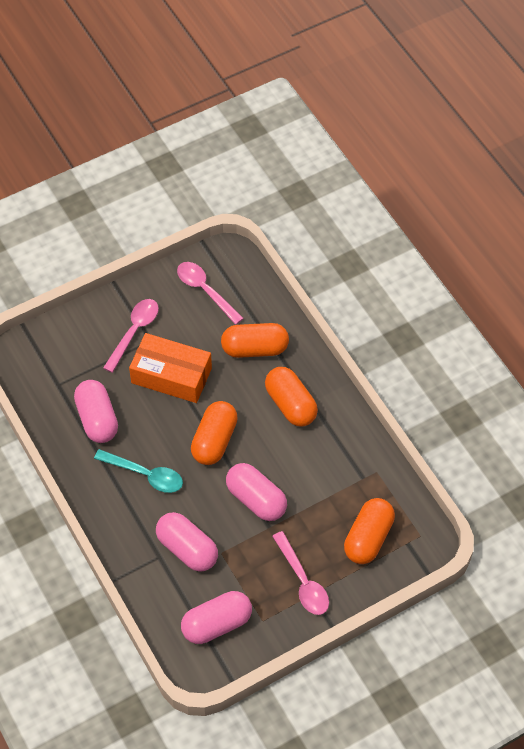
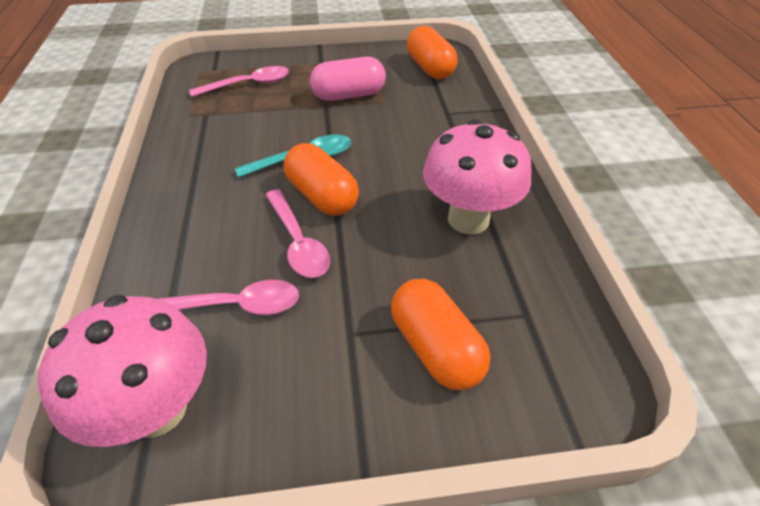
orange box: 1 -> 0
orange capsule: 4 -> 3
pink capsule: 4 -> 1
pink mushroom: 0 -> 2

